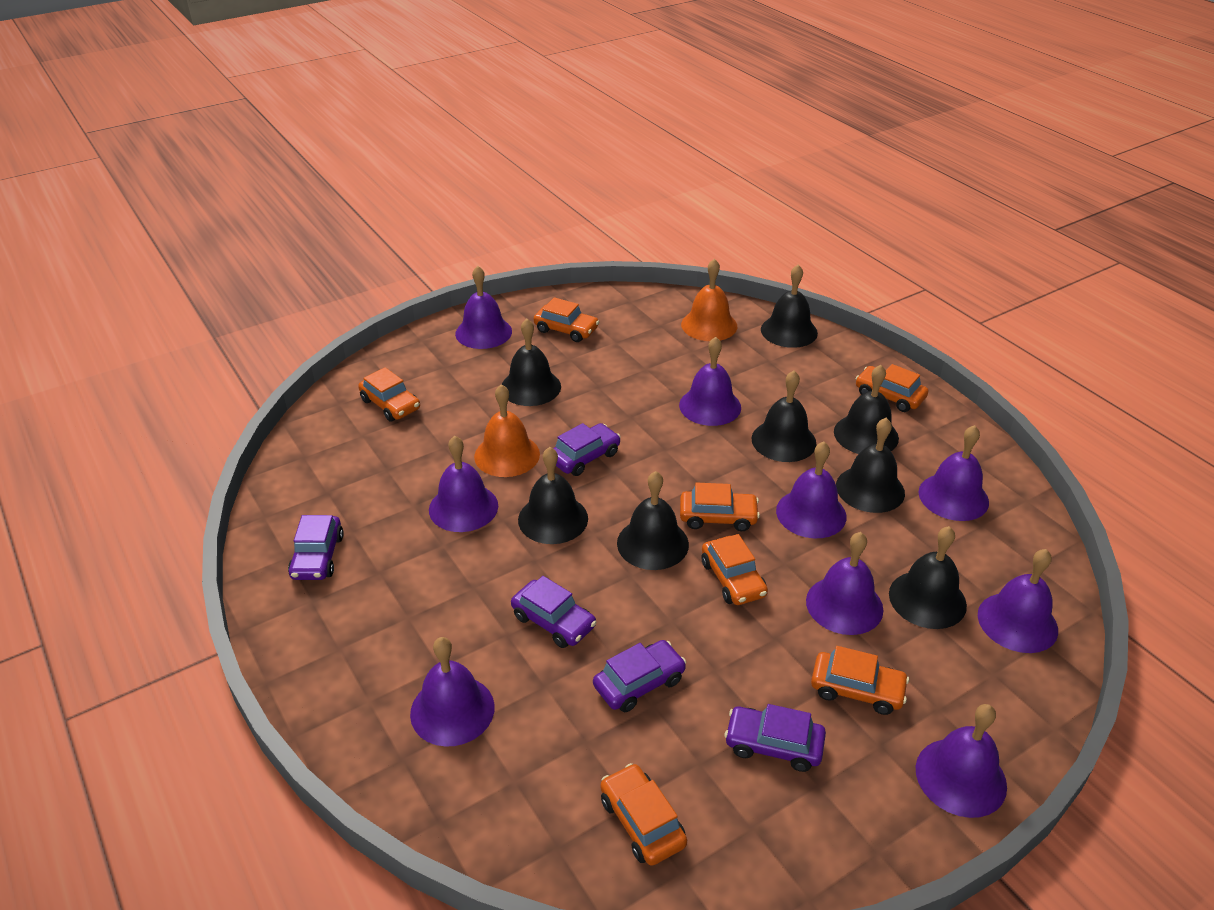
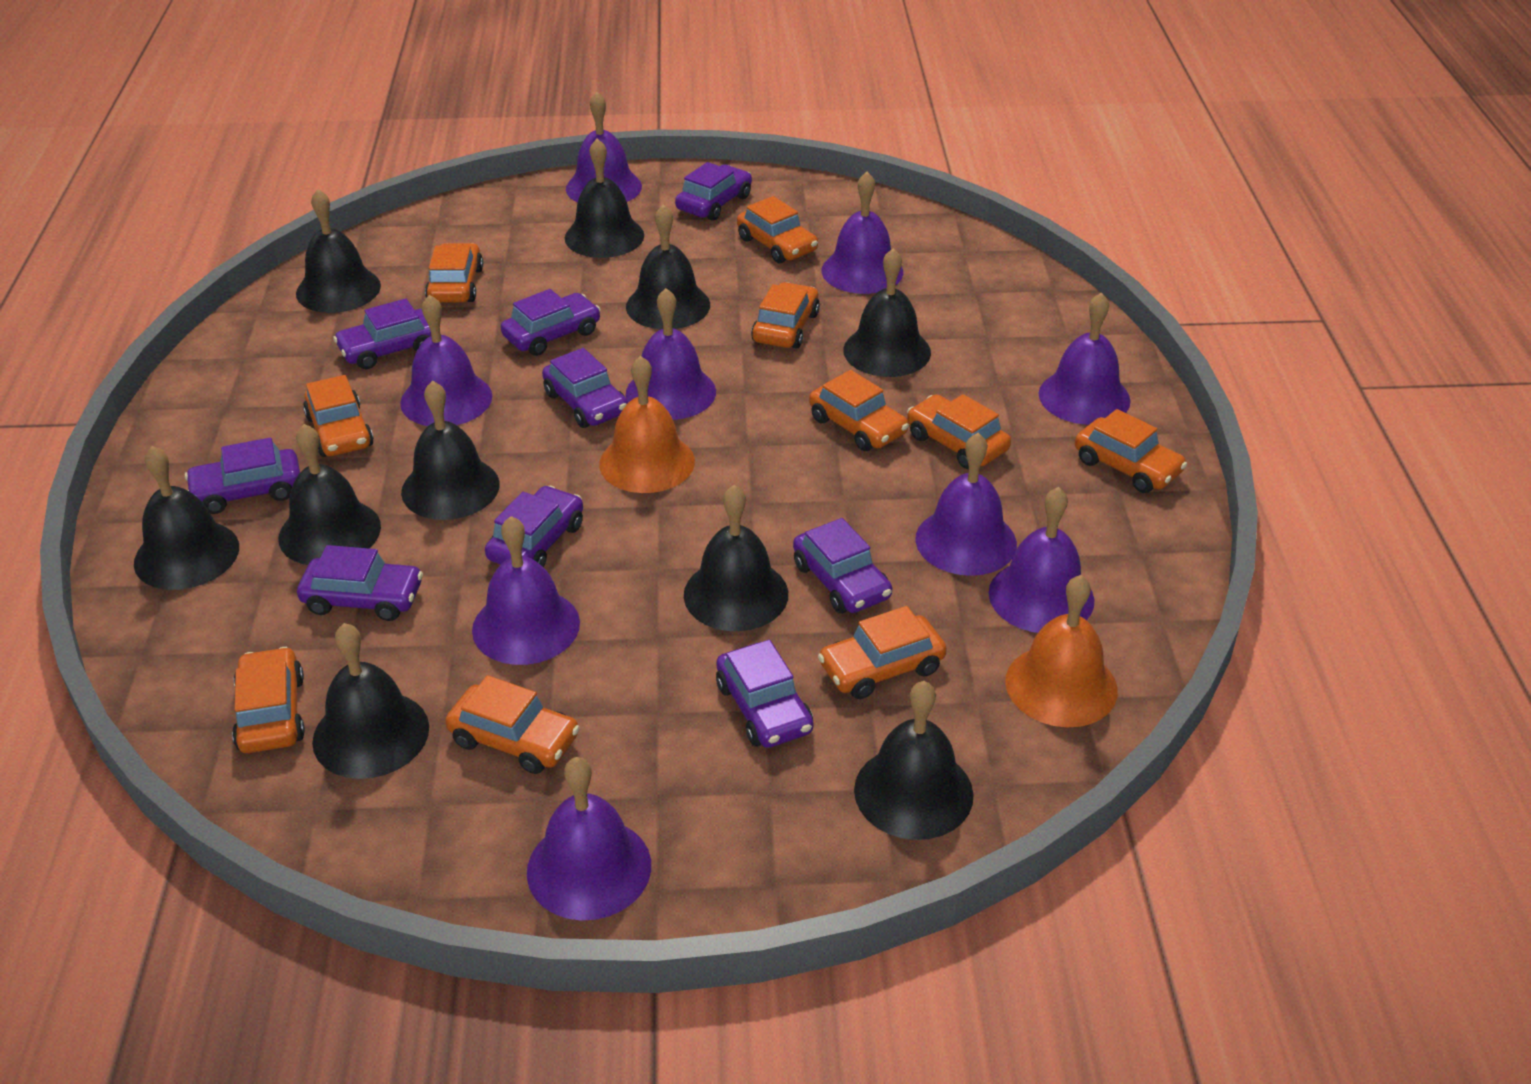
black bell: 8 -> 10
orange car: 7 -> 10
purple car: 5 -> 9

